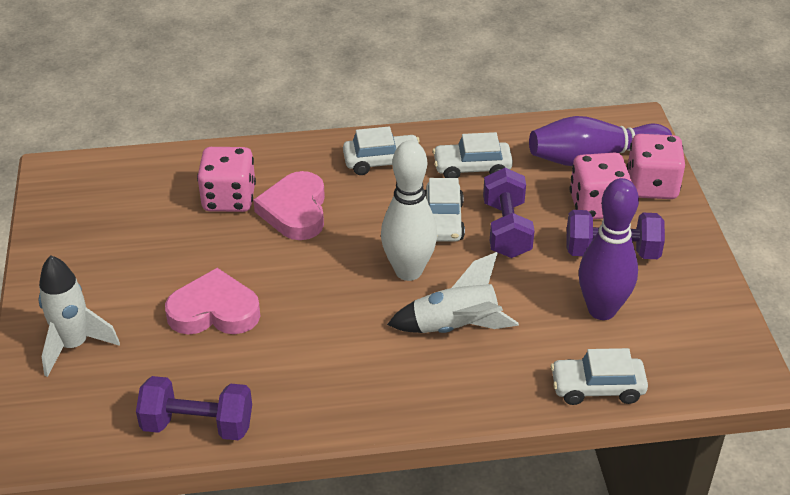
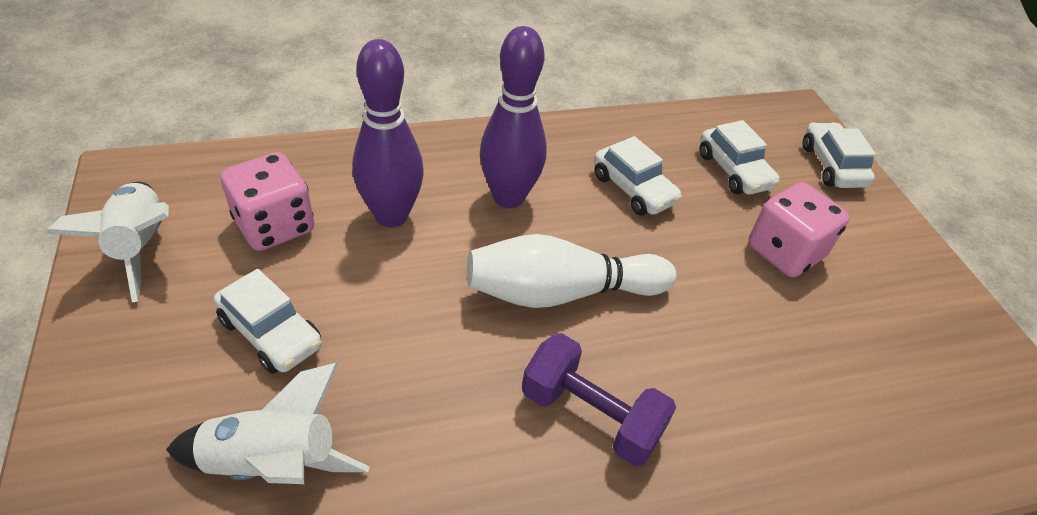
pink dice: 3 -> 2
pink heart: 2 -> 0
purple dumbbell: 3 -> 1

